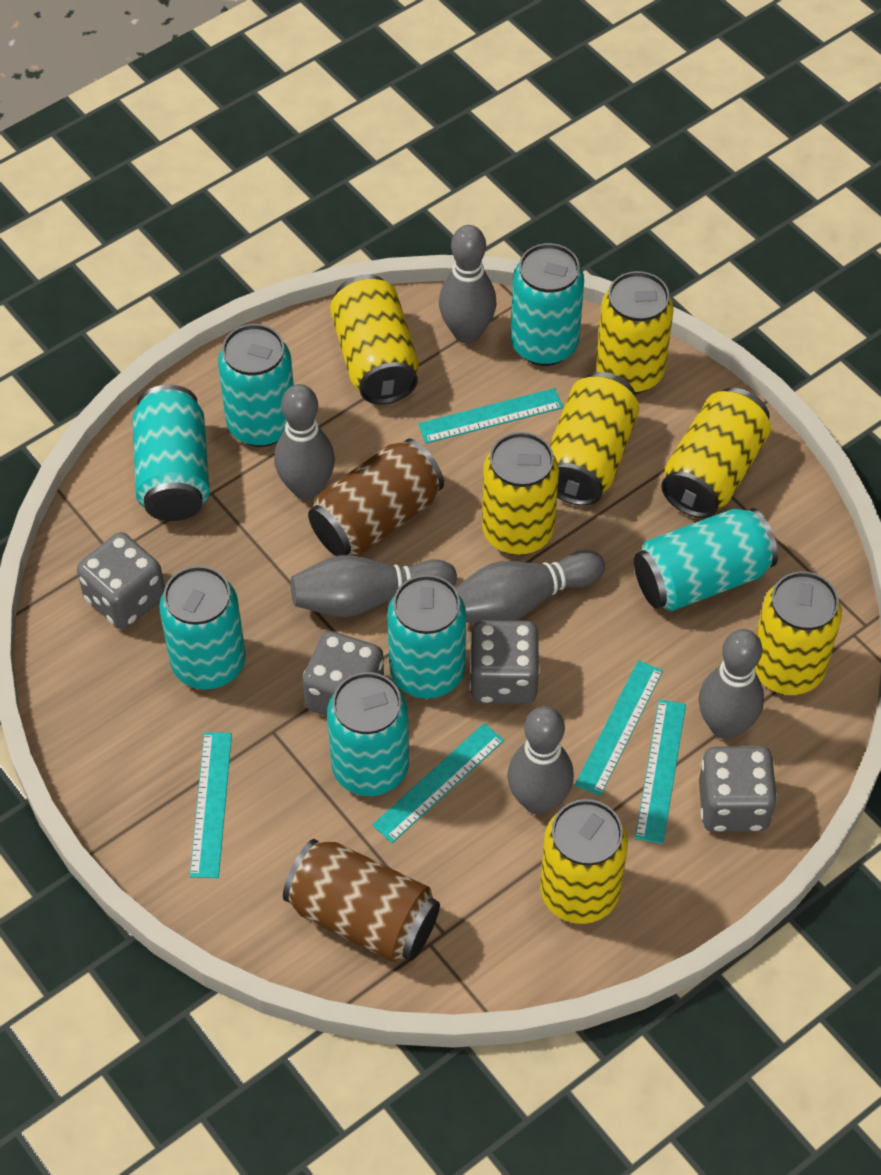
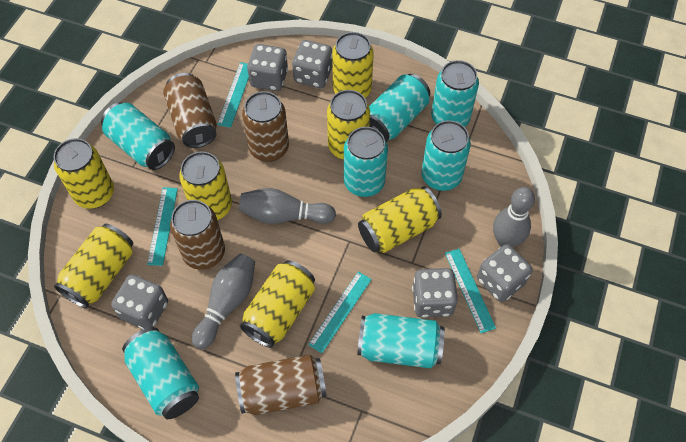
brown can: 2 -> 4
grey bowling pin: 6 -> 3
grey dice: 4 -> 5
turquoise ruler: 5 -> 4

